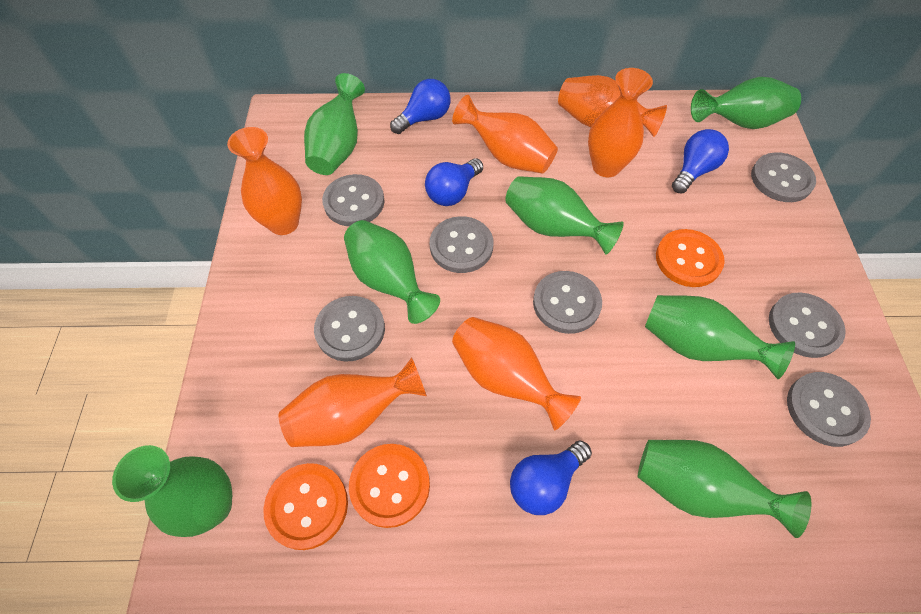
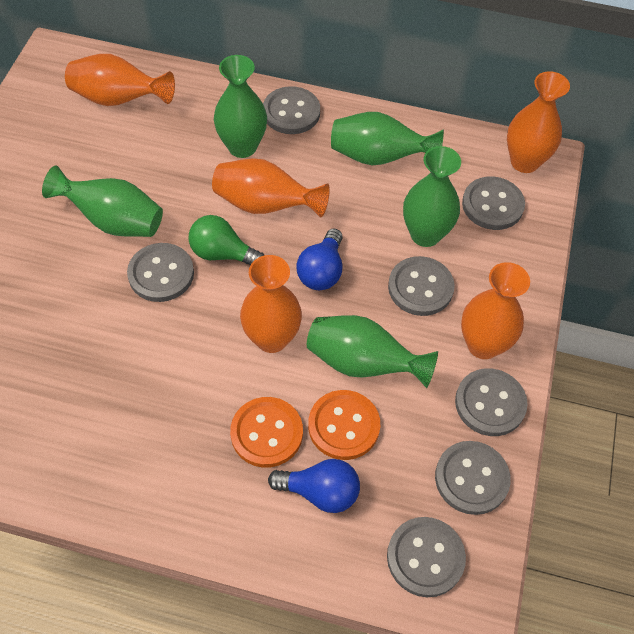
blue light bulb: 4 -> 2
green light bulb: 0 -> 1
green vase: 7 -> 5
orange button: 3 -> 2
orange vase: 6 -> 5

